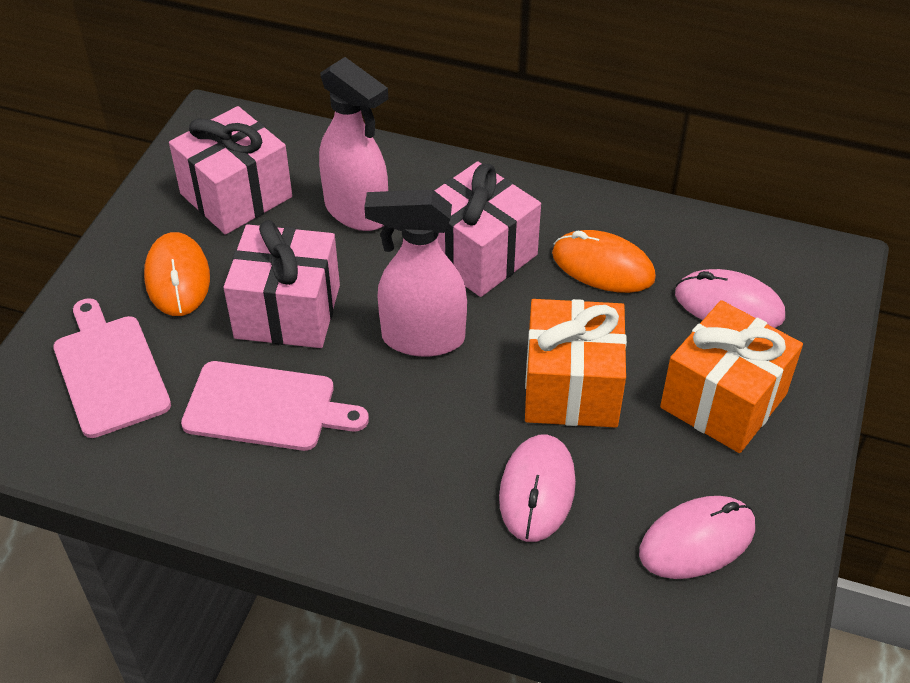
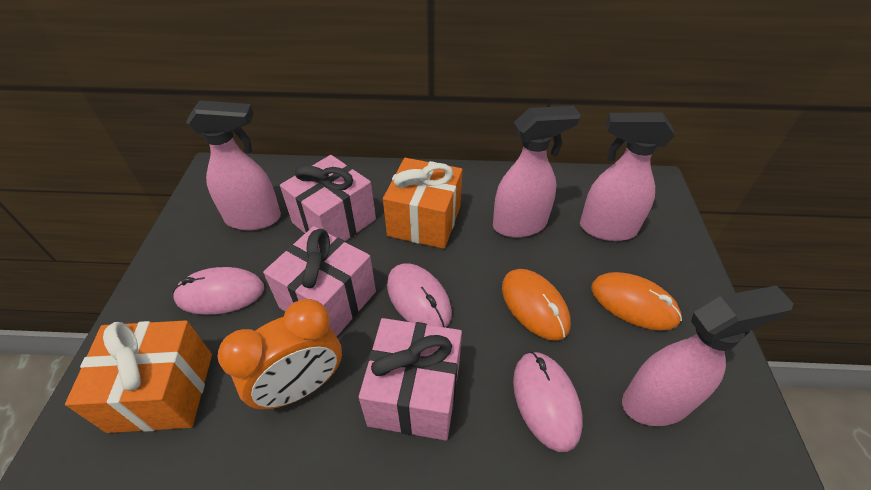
orange clock: 0 -> 1
pink cutting board: 2 -> 0
pink spray bottle: 2 -> 4

